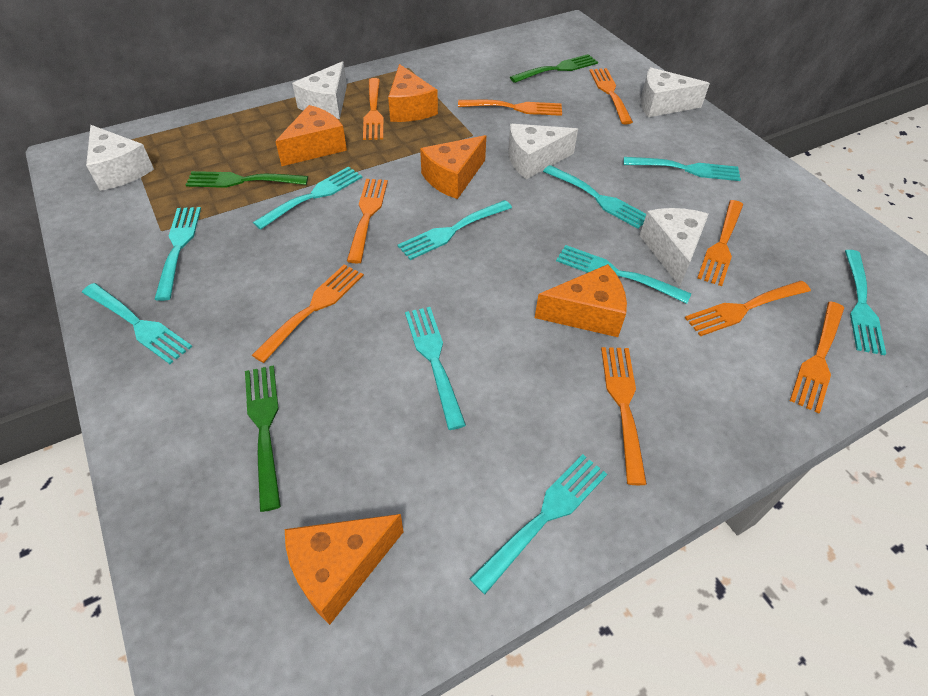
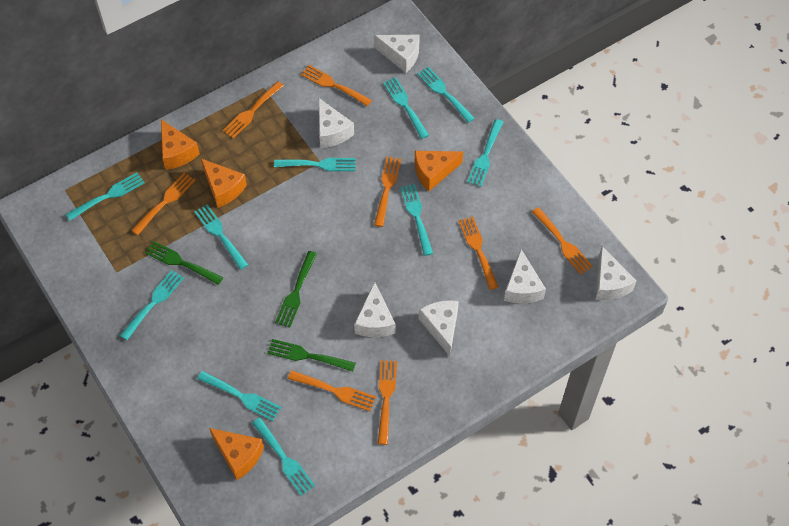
orange cheese: 5 -> 4
orange fork: 9 -> 8
white cheese: 5 -> 6

